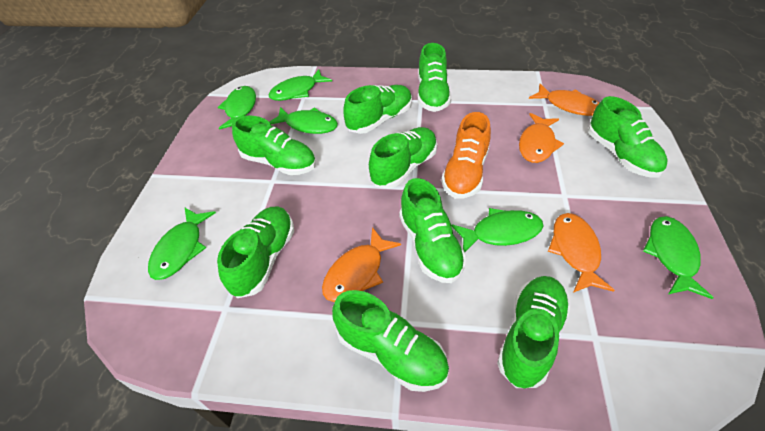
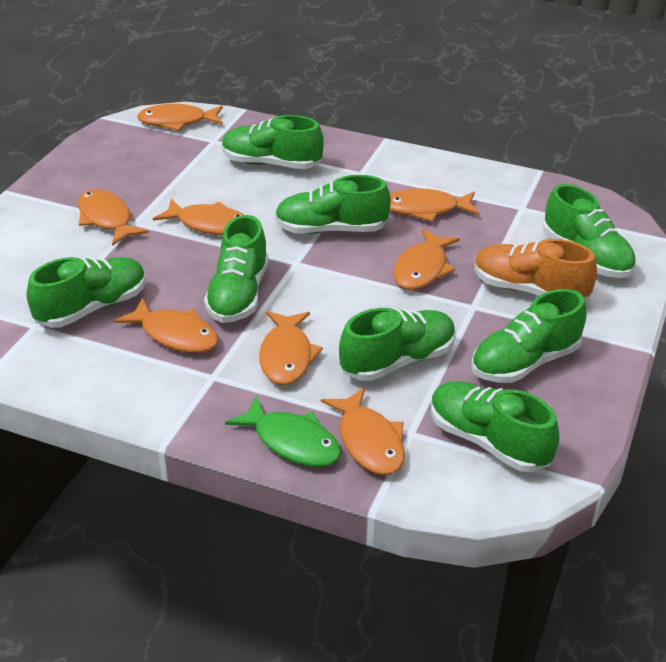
green fish: 6 -> 1
green shoe: 9 -> 8
orange fish: 4 -> 8

